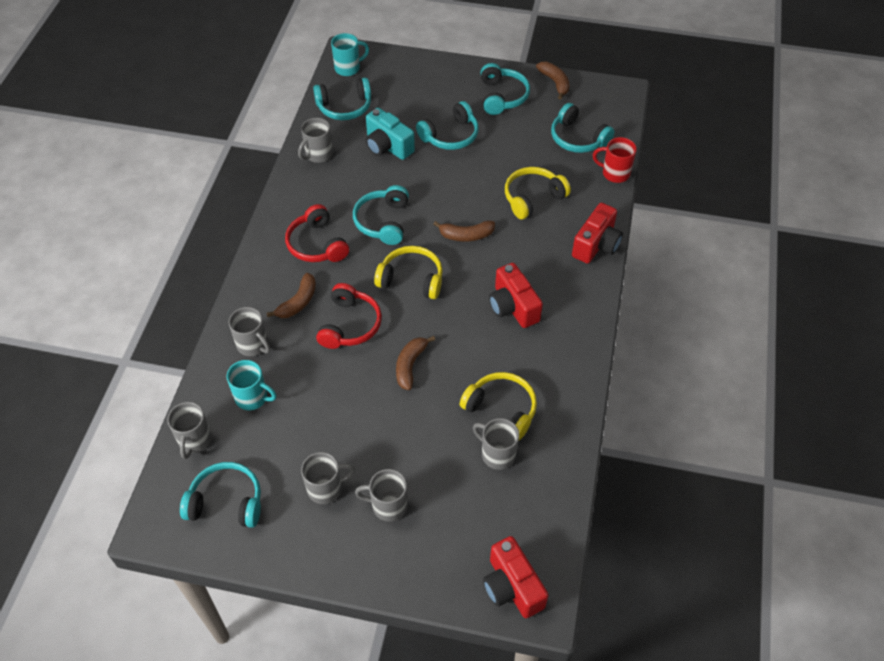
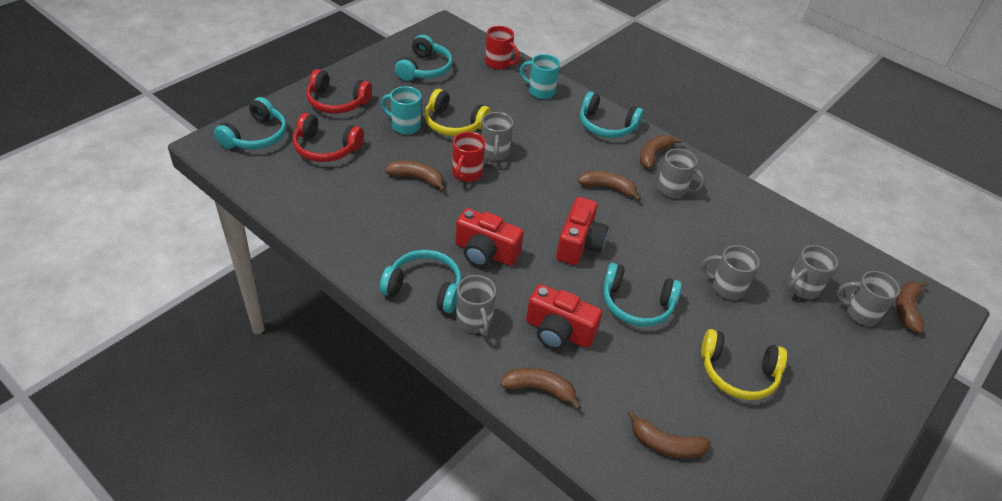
brown banana: 4 -> 6
red mug: 1 -> 2
turquoise camera: 1 -> 0
turquoise headphones: 6 -> 5
yellow headphones: 3 -> 2

